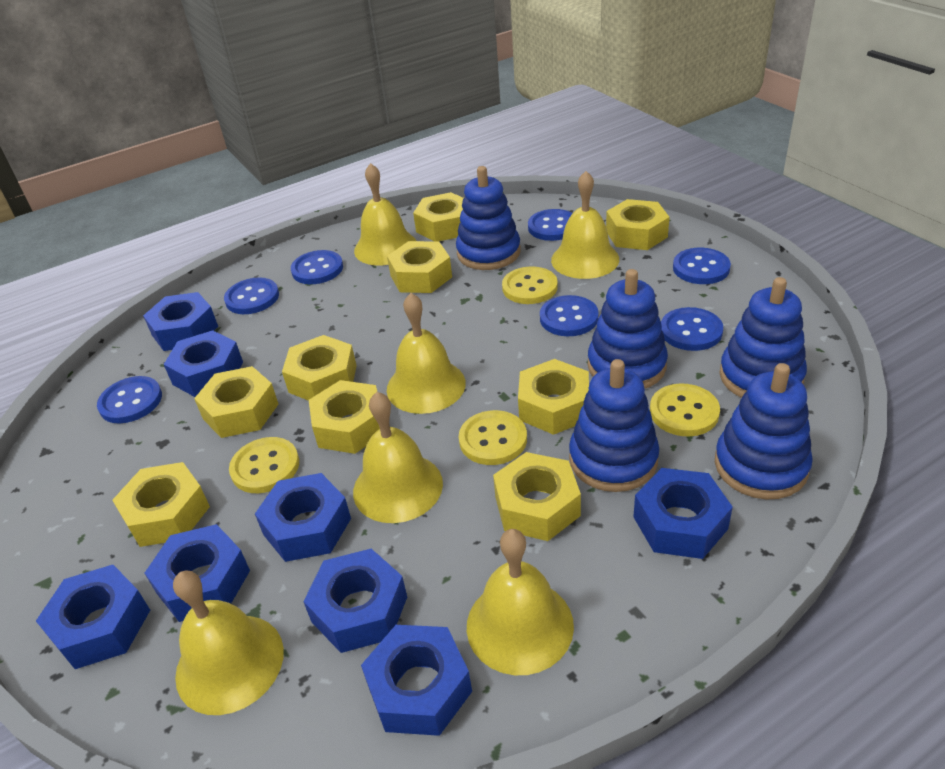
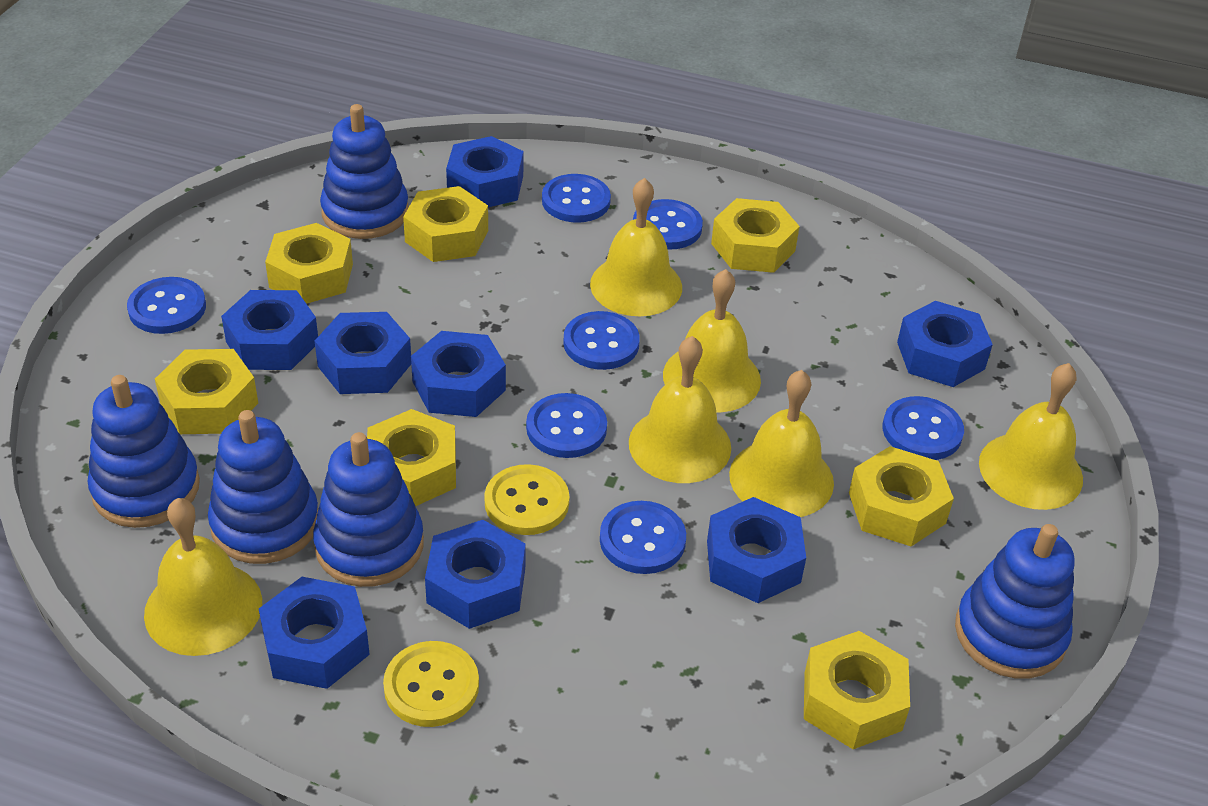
yellow button: 4 -> 2
yellow nut: 9 -> 7

